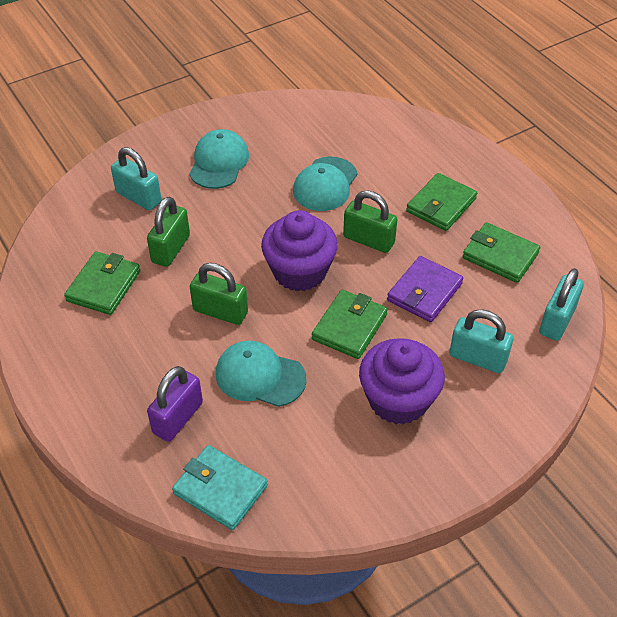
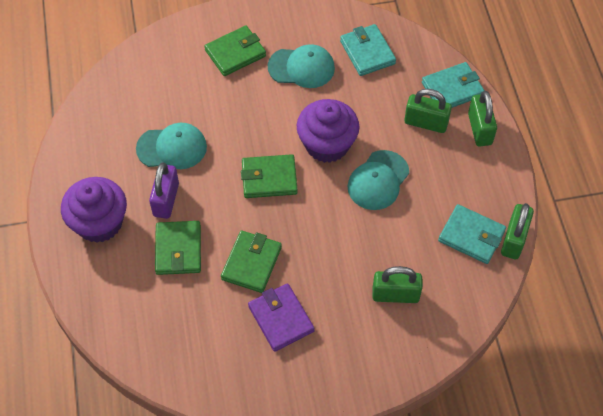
green padlock: 3 -> 4
turquoise padlock: 3 -> 0
turquoise wallet: 1 -> 3

